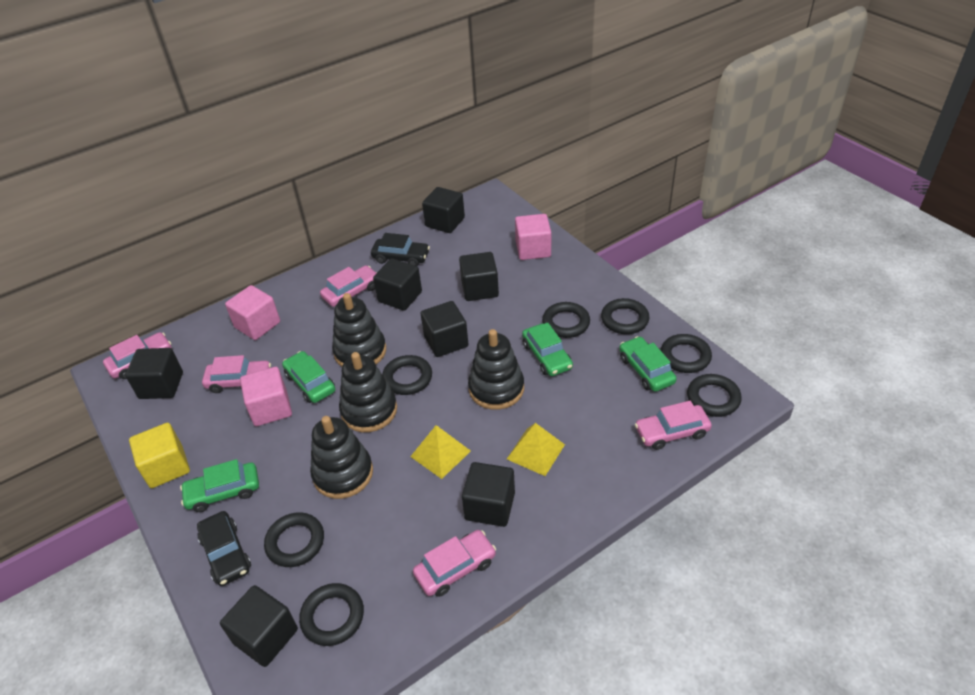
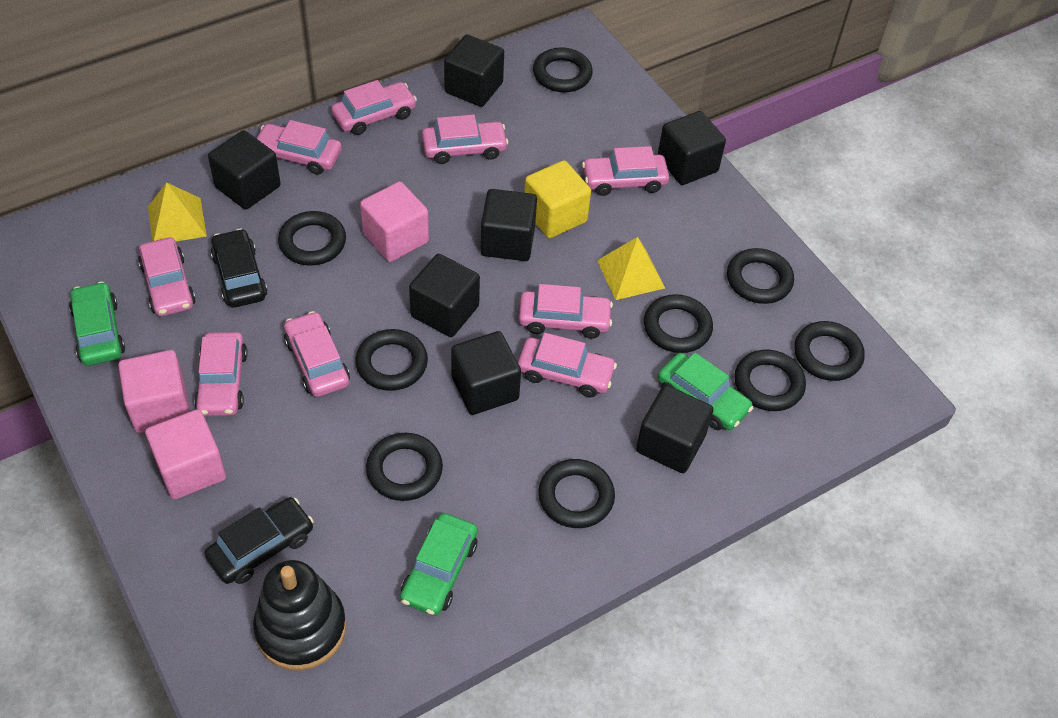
black ring: 7 -> 9
black stacking toy: 4 -> 1
green car: 4 -> 3
pink car: 5 -> 9

